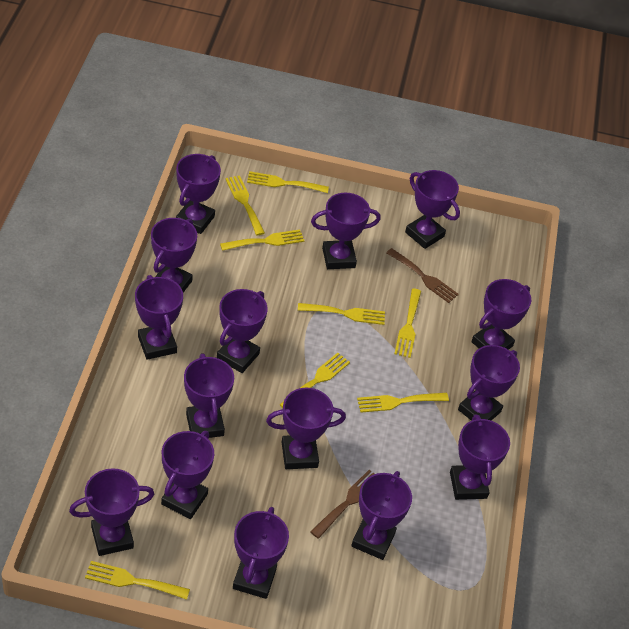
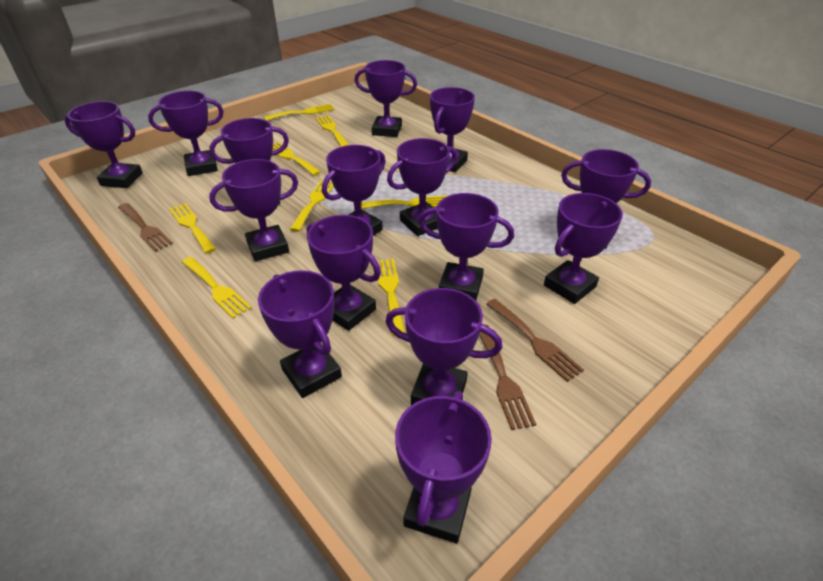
brown fork: 2 -> 3

